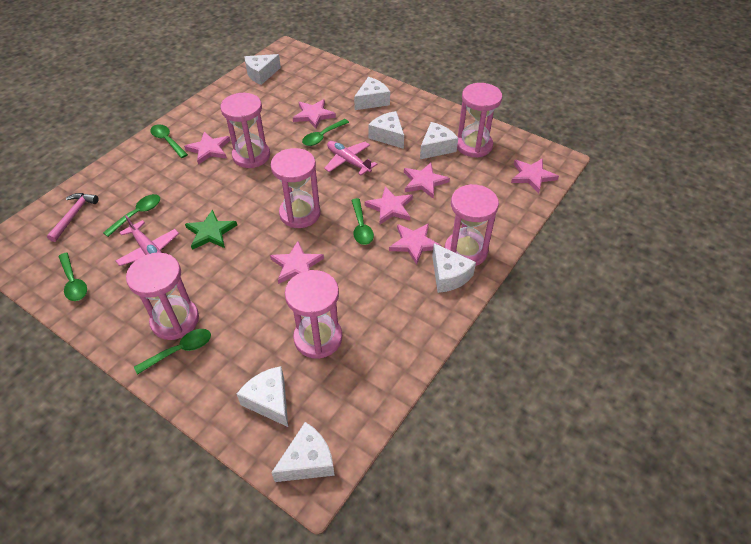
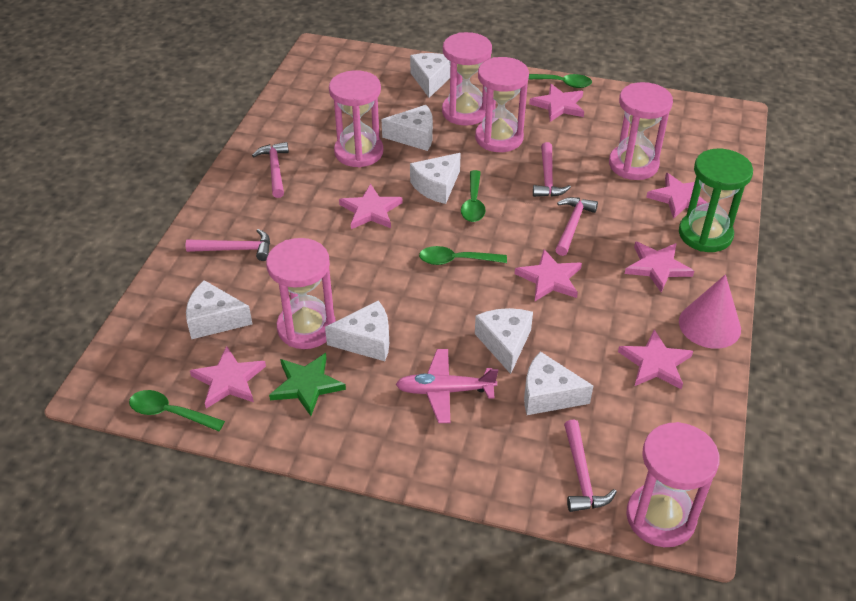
green hourglass: 0 -> 1
green spoon: 6 -> 4
pink cone: 0 -> 1
pink hammer: 1 -> 5
pink plane: 2 -> 1

